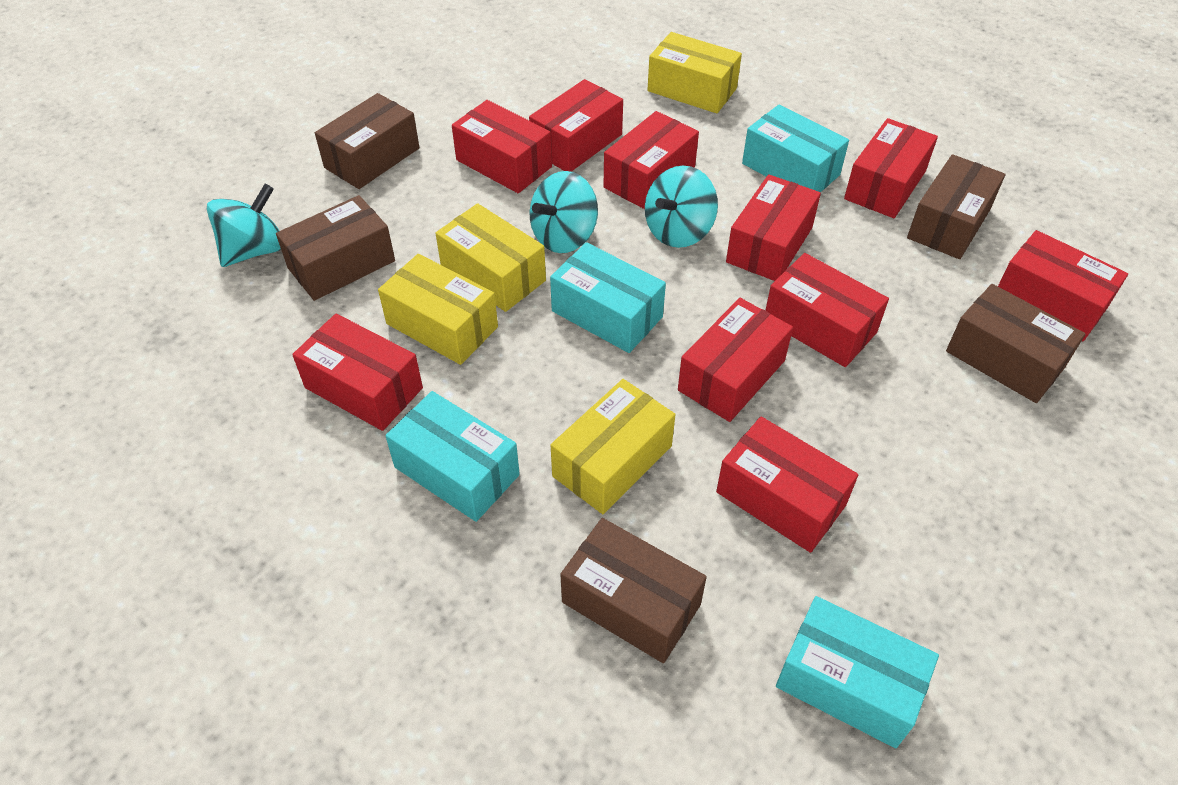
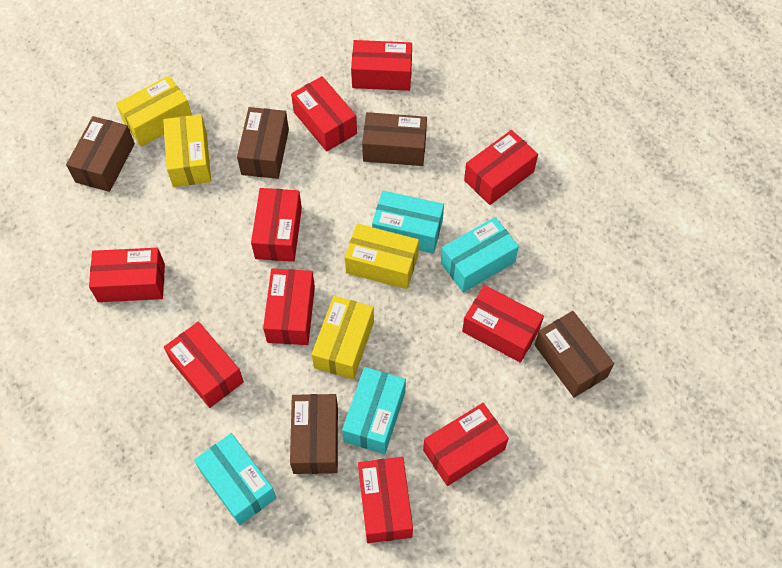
turquoise spinning top: 3 -> 0

